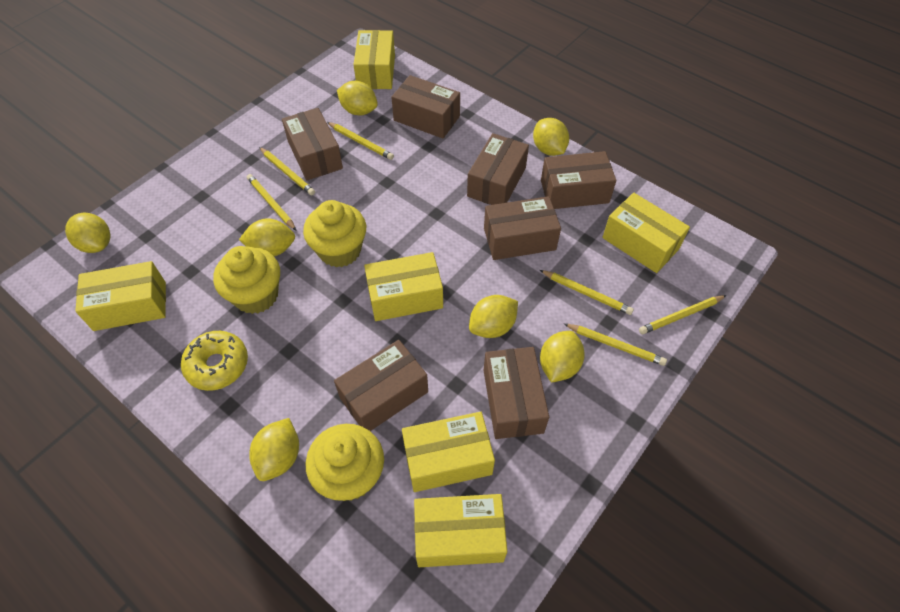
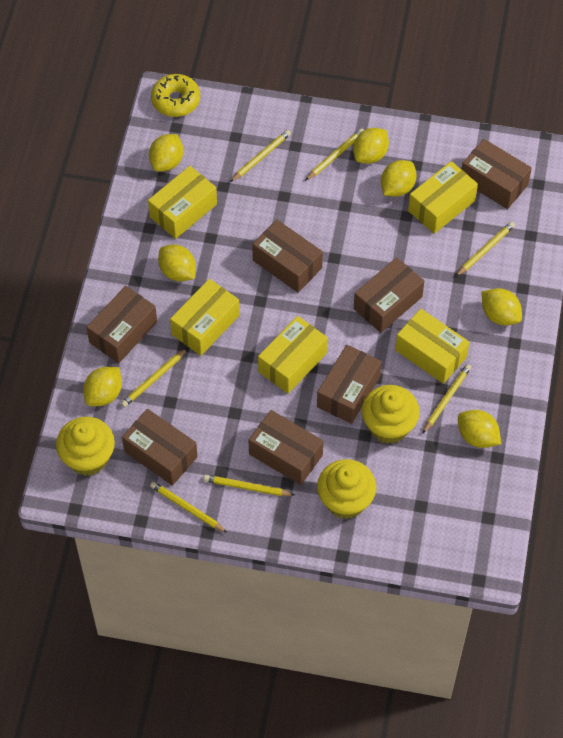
yellow box: 6 -> 5
yellow pencil: 6 -> 7

